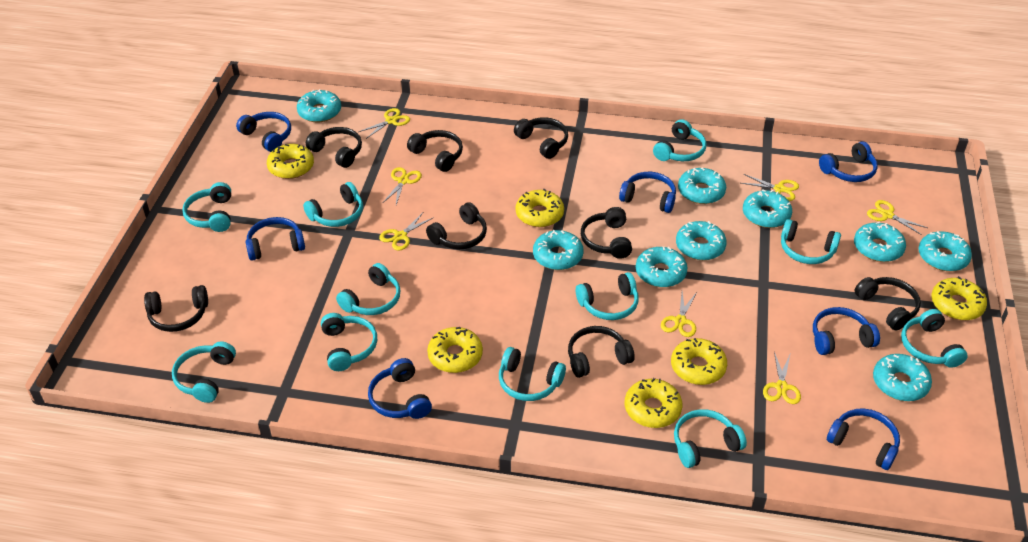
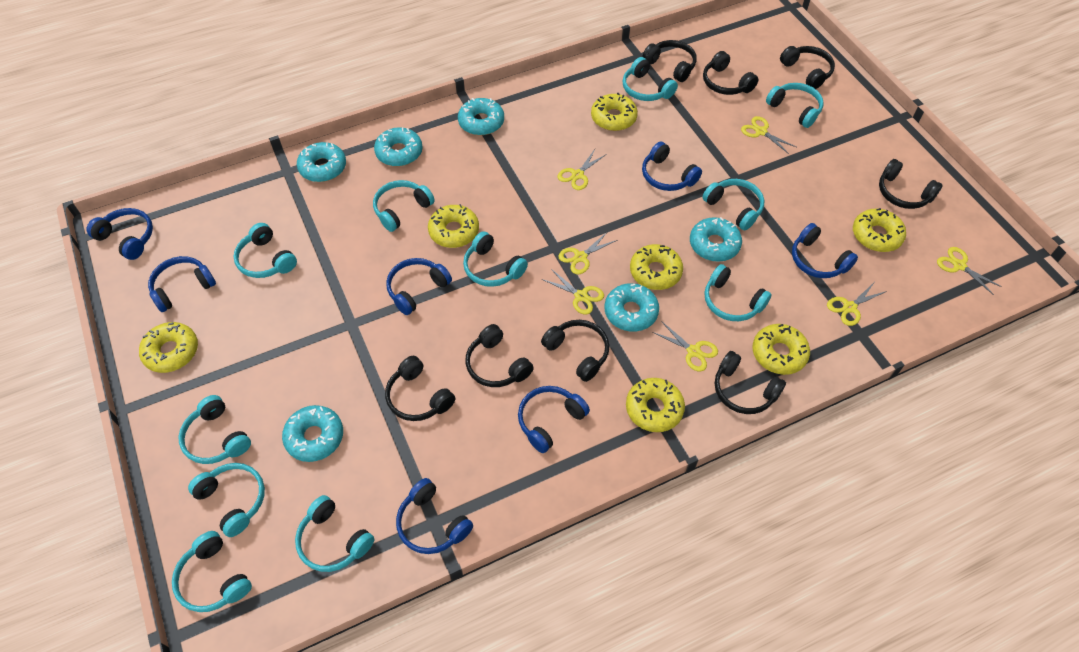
turquoise donut: 9 -> 6
yellow donut: 6 -> 7

